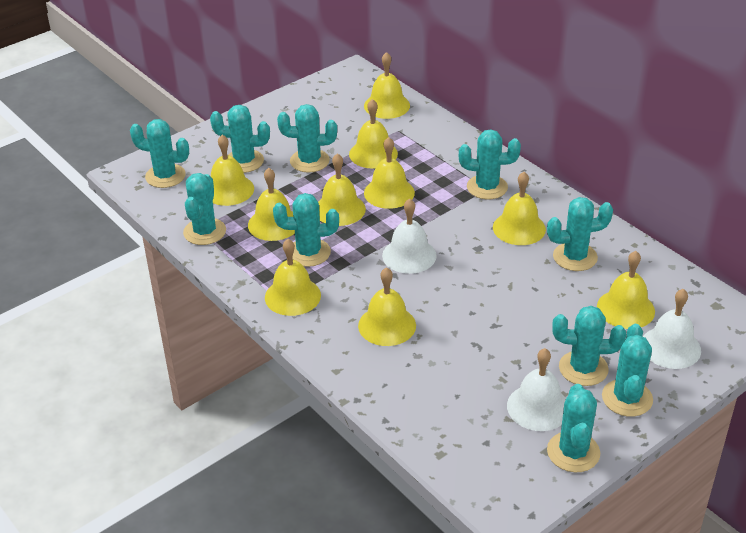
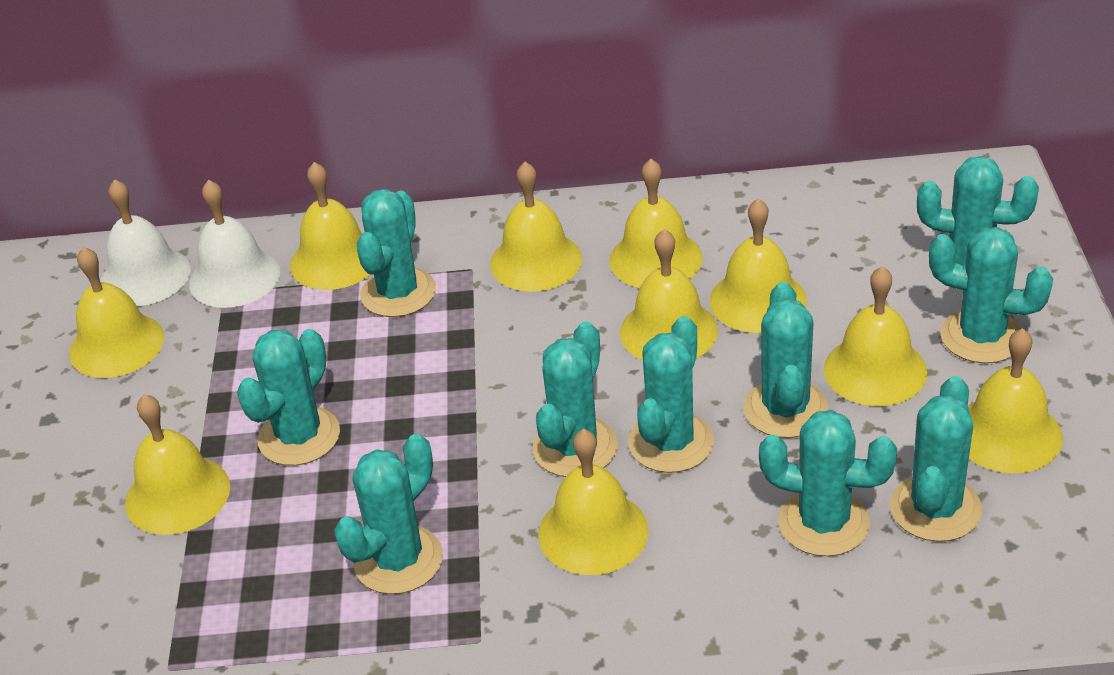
white bell: 3 -> 2

